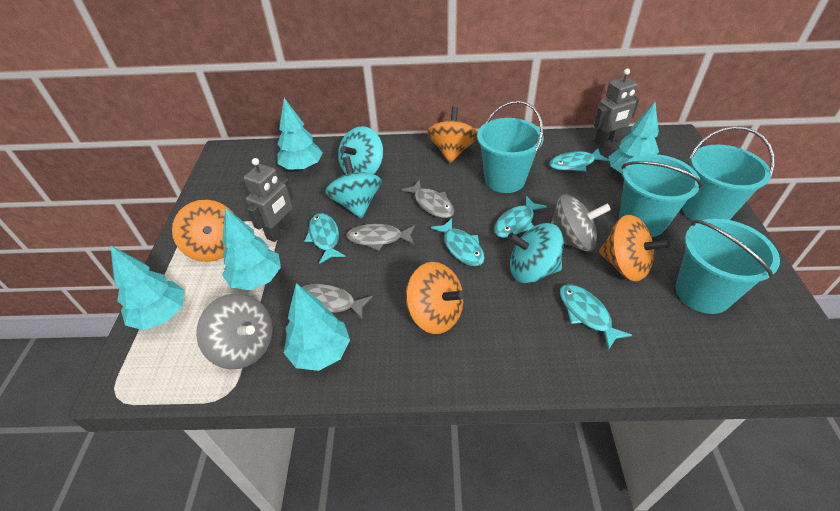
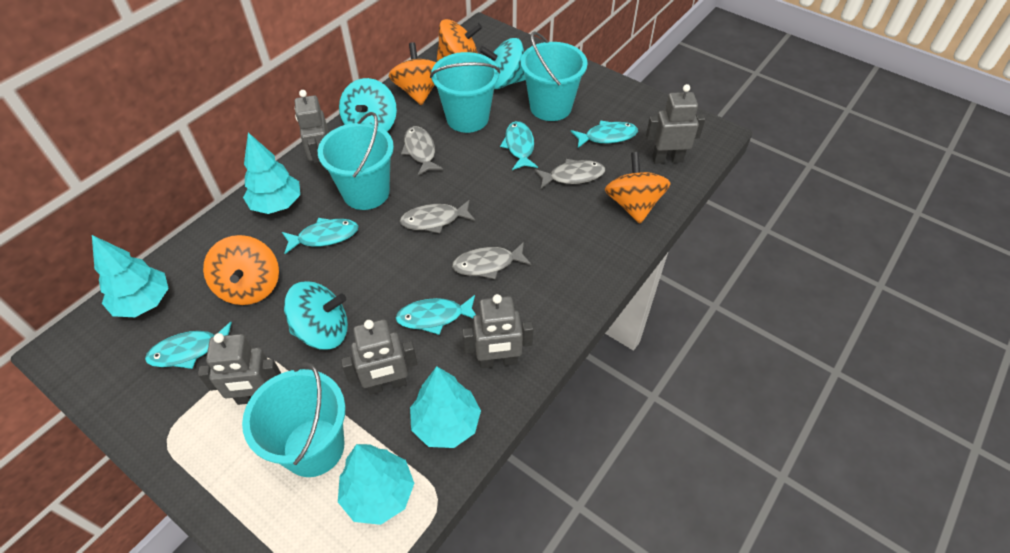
grey fish: 3 -> 4
grey robot: 2 -> 5
grey spinning top: 2 -> 0
turquoise tree: 5 -> 4

